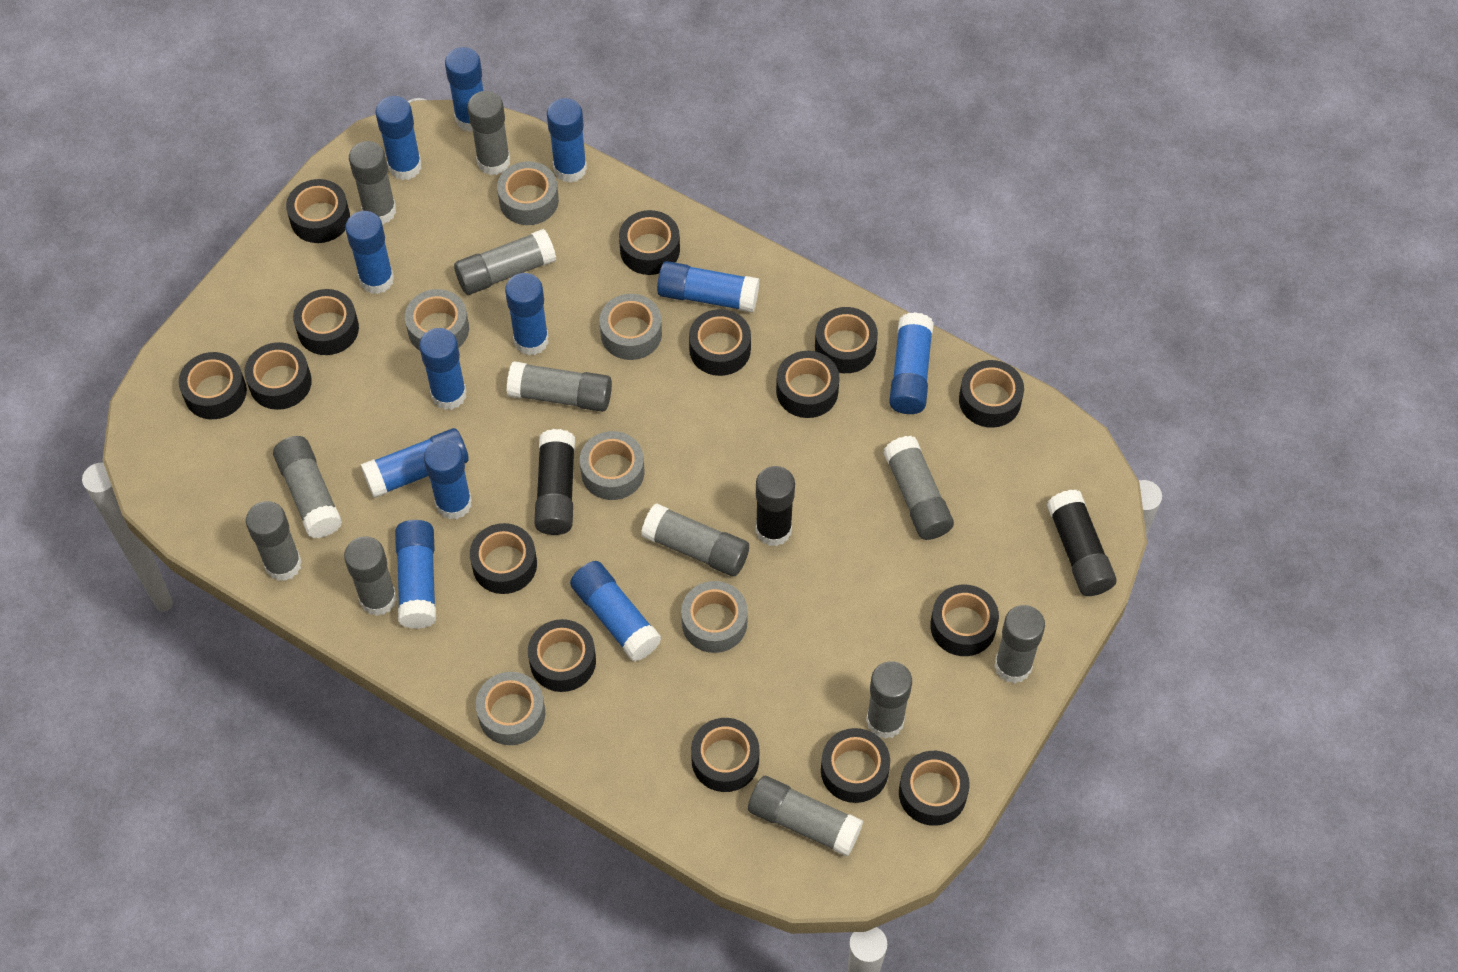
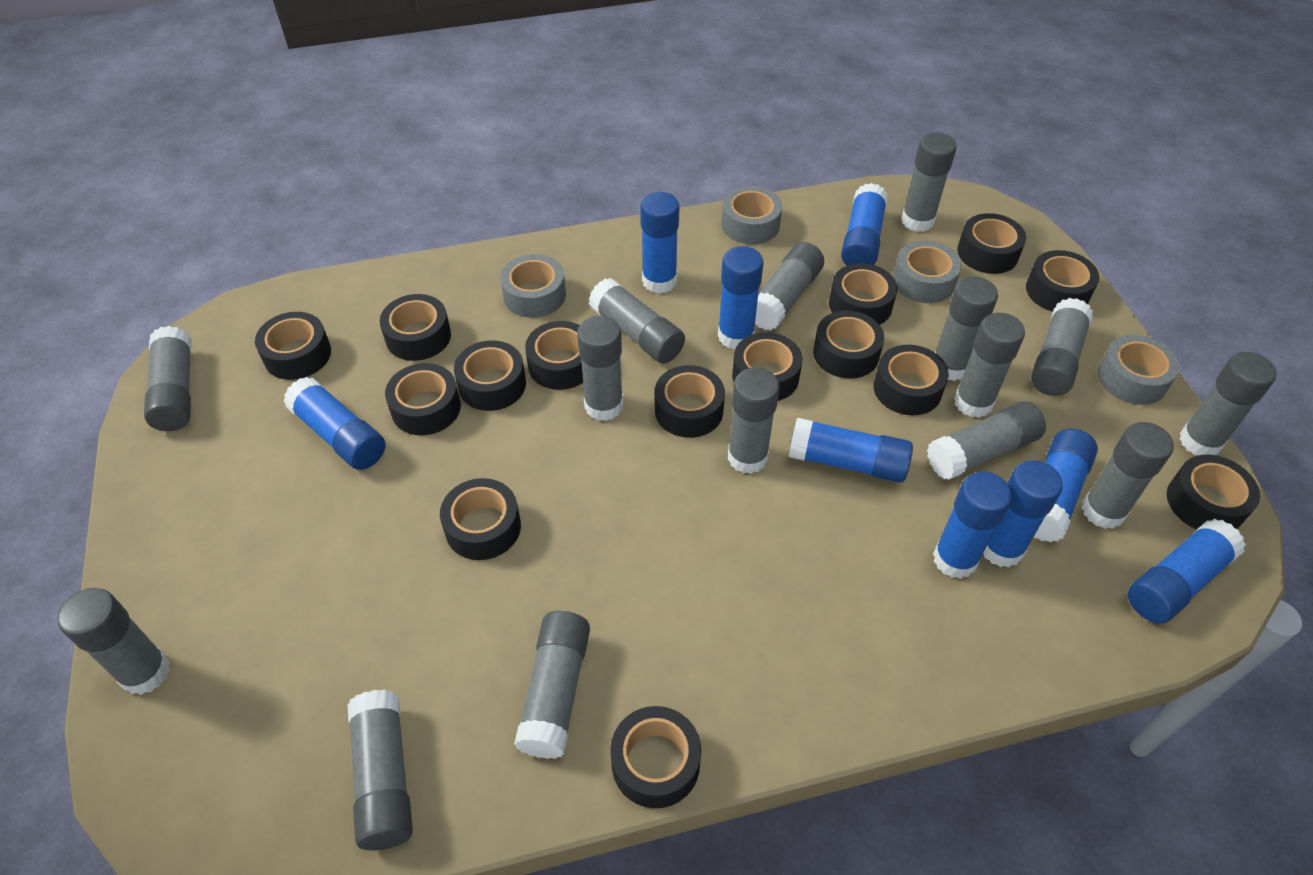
black glue stick: 3 -> 0
blue glue stick: 12 -> 9
grey glue stick: 12 -> 15
grey tape: 6 -> 4

